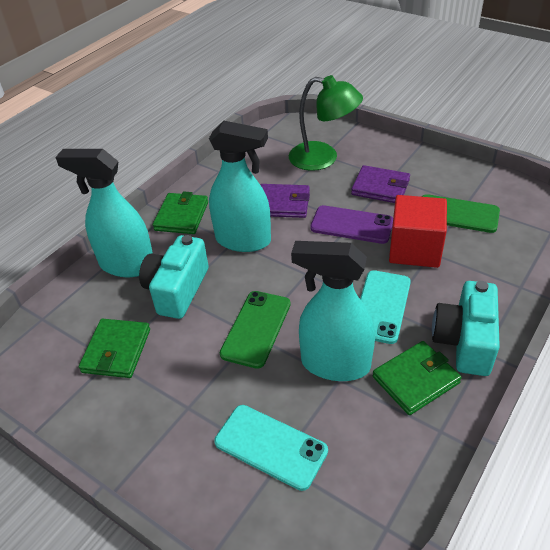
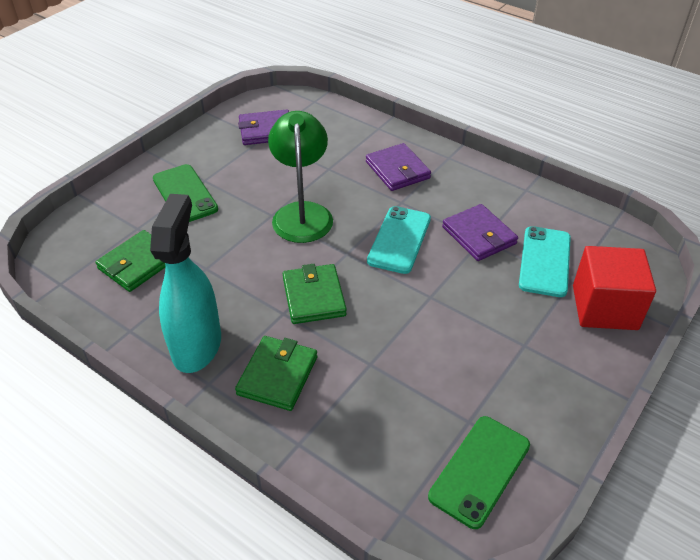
purple phone: 1 -> 0
purple wallet: 2 -> 3
turquoise camera: 2 -> 0
turquoise spray bottle: 3 -> 1

